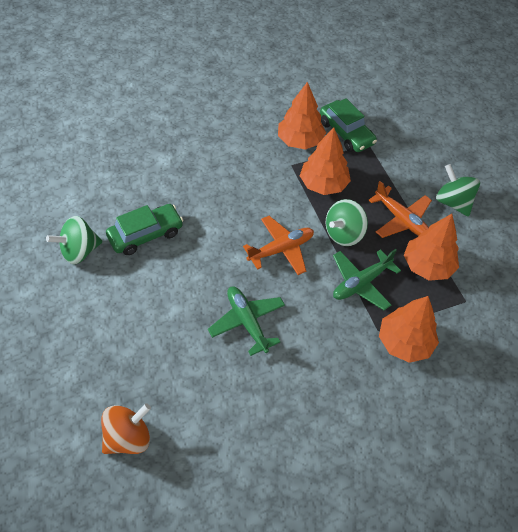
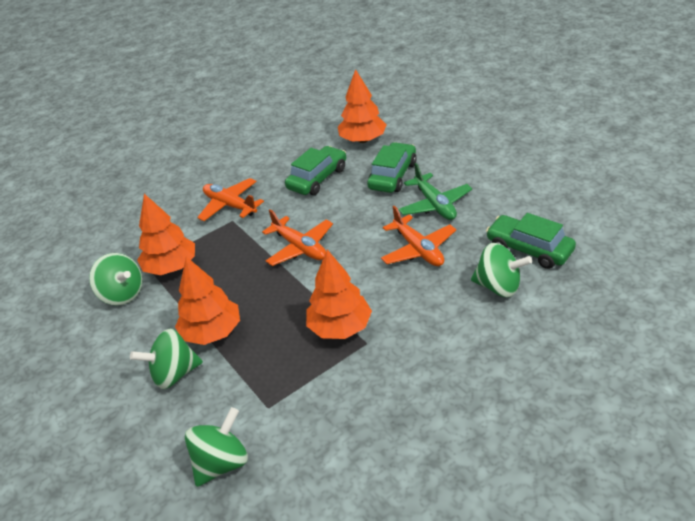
green car: 2 -> 3
green plane: 2 -> 1
green spinning top: 3 -> 4
orange plane: 2 -> 3
orange spinning top: 1 -> 0

